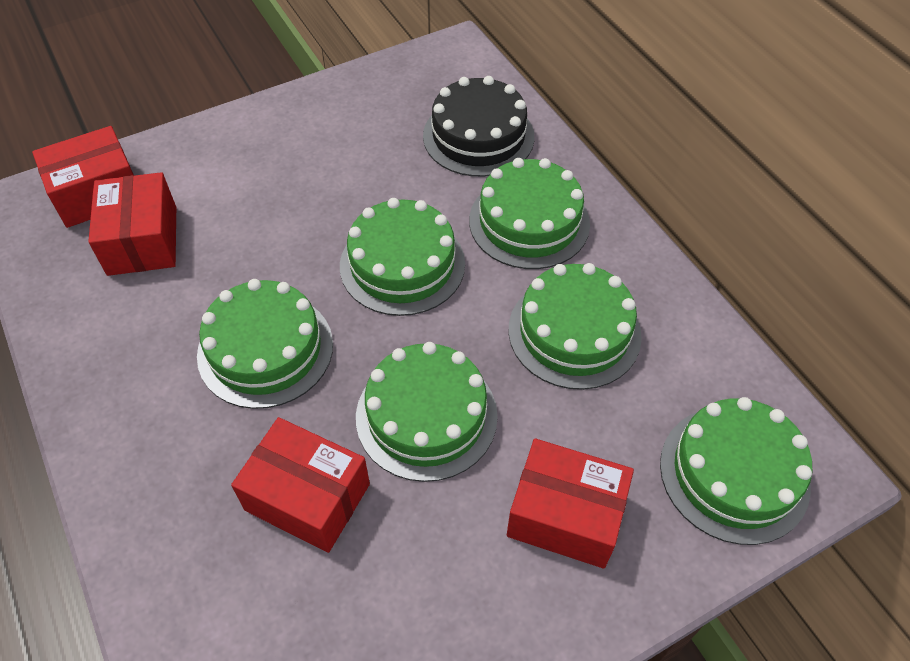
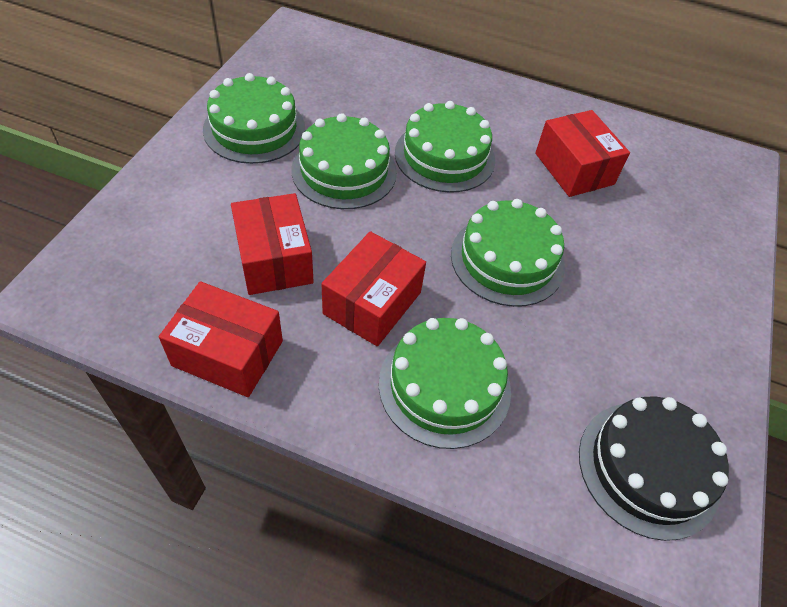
green cake: 6 -> 5

